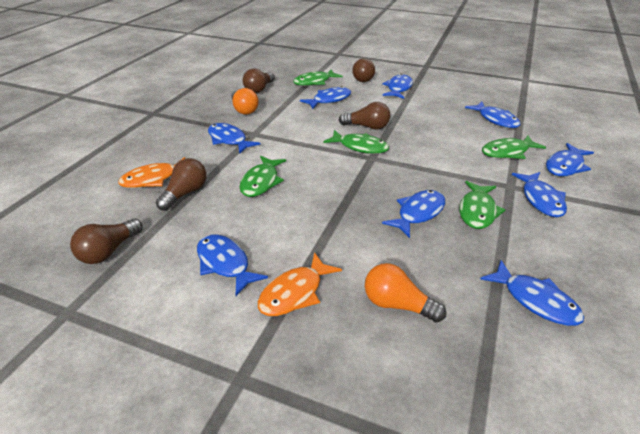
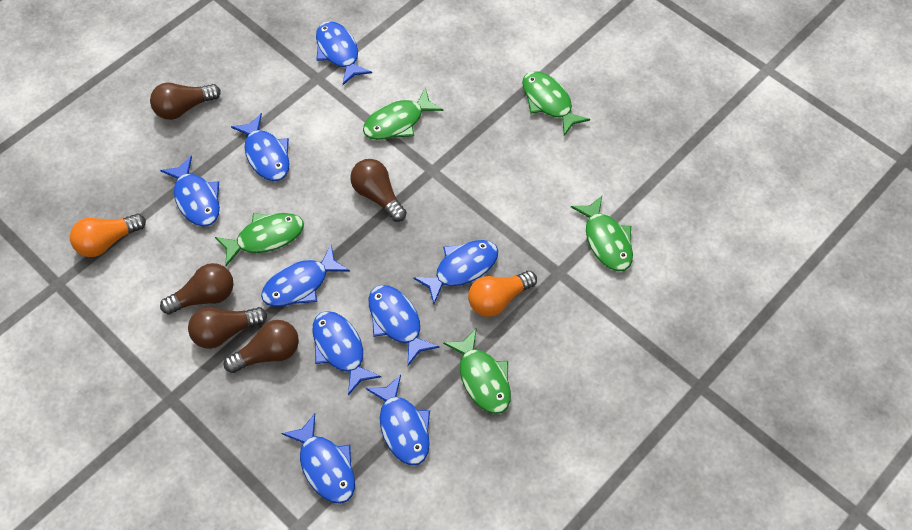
orange fish: 2 -> 0

